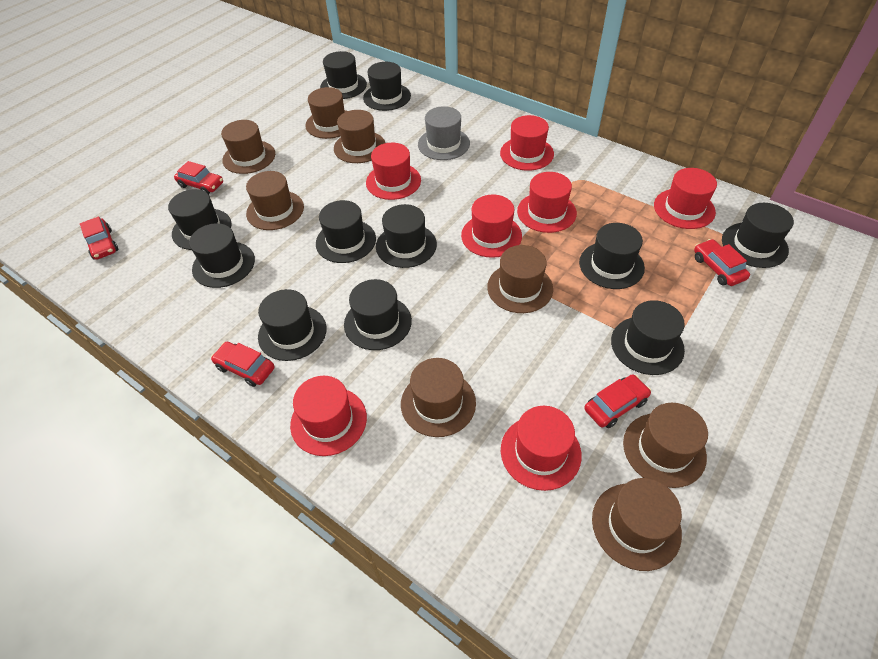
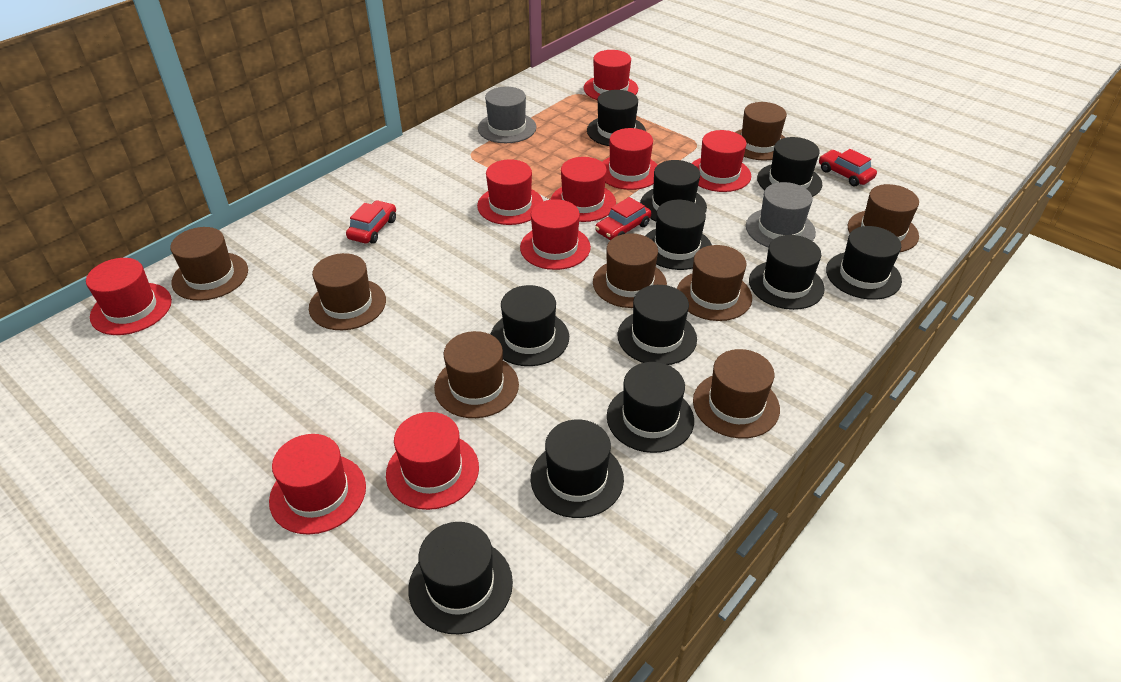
grey hat: 1 -> 2
red car: 5 -> 3
red hat: 7 -> 9

